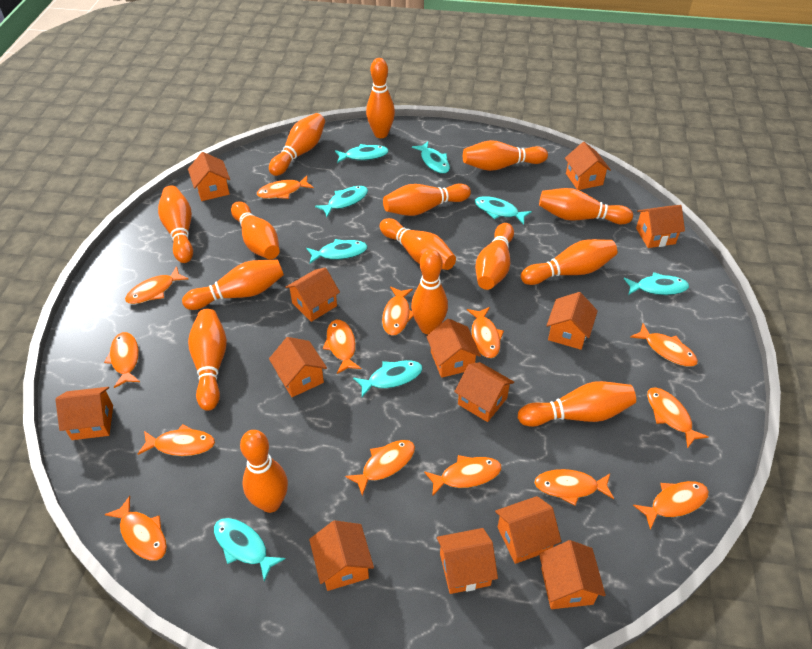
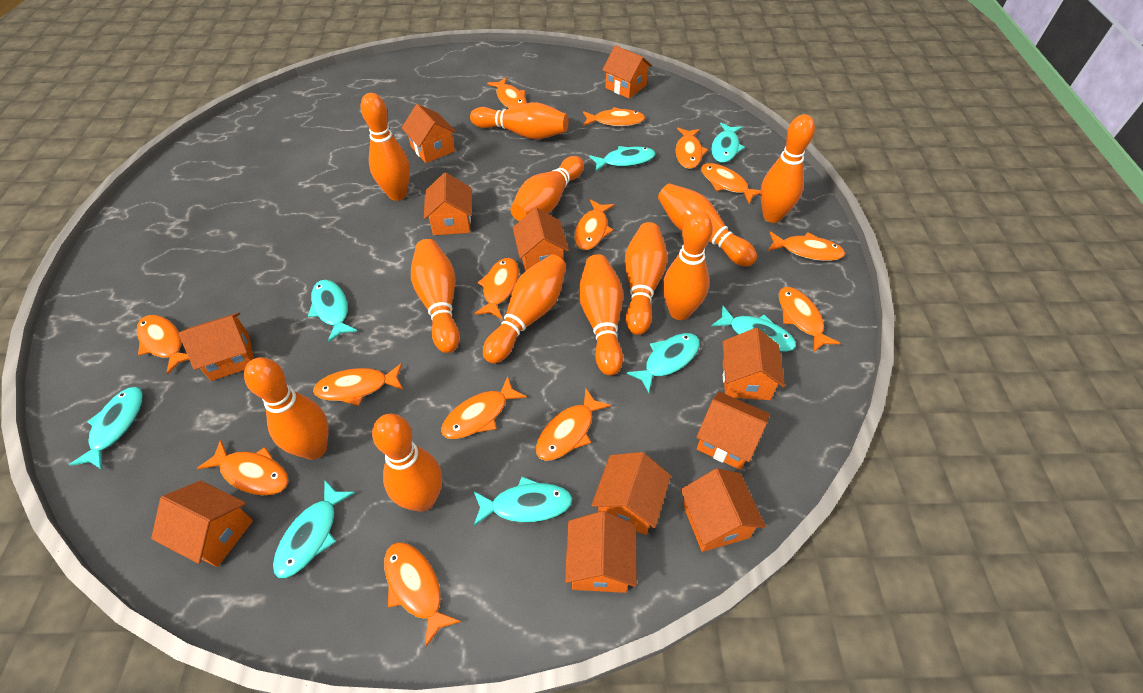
orange bowling pin: 15 -> 12
orange house: 13 -> 11

